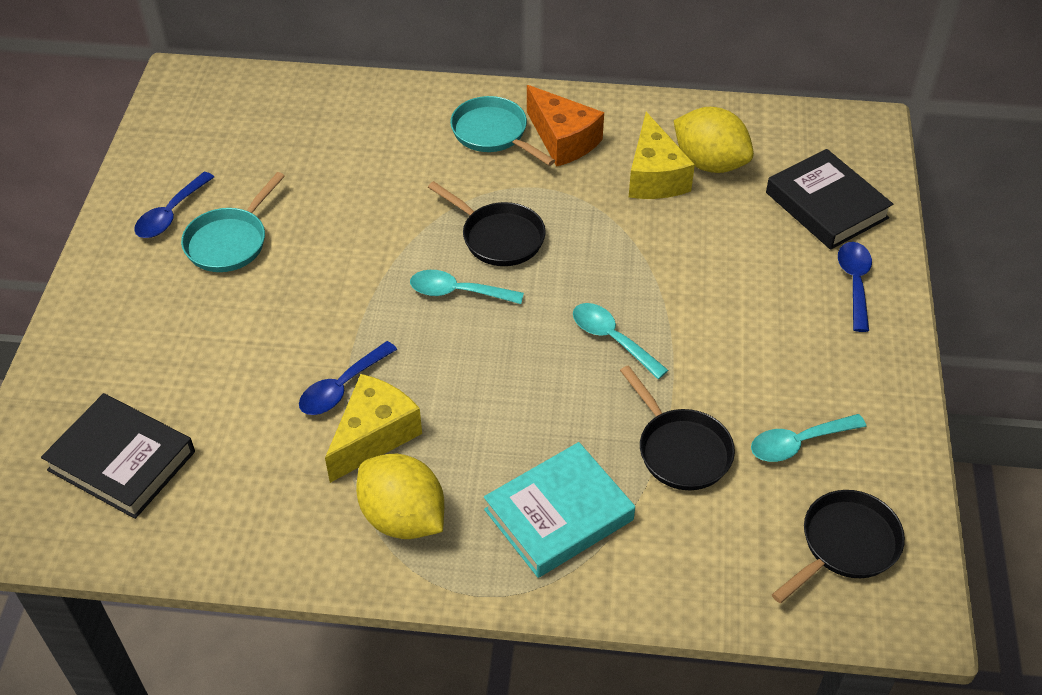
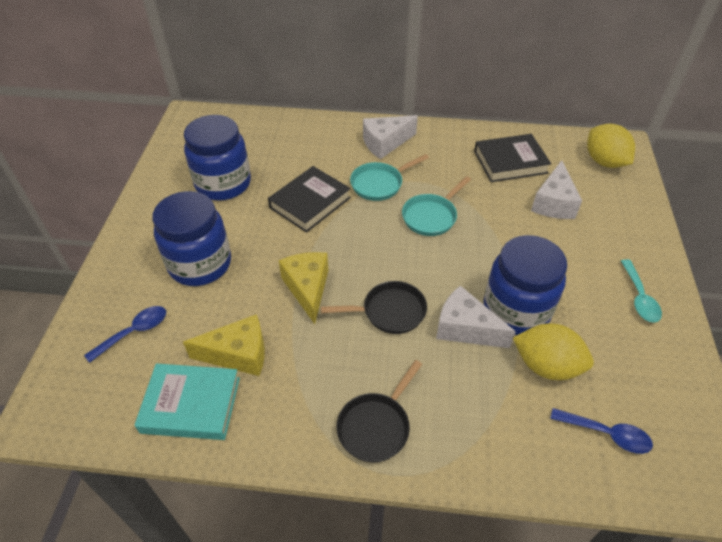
black pan: 3 -> 2
blue jar: 0 -> 3
blue spoon: 3 -> 2
orange cheese: 1 -> 0
turquoise spoon: 3 -> 1
white cheese: 0 -> 3

